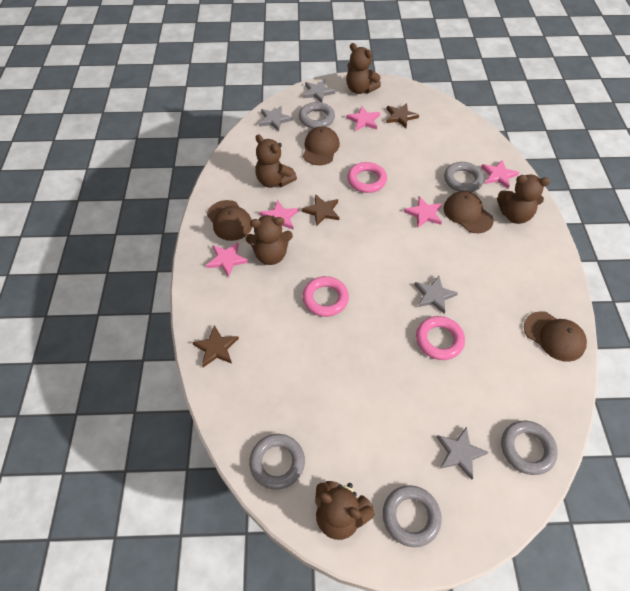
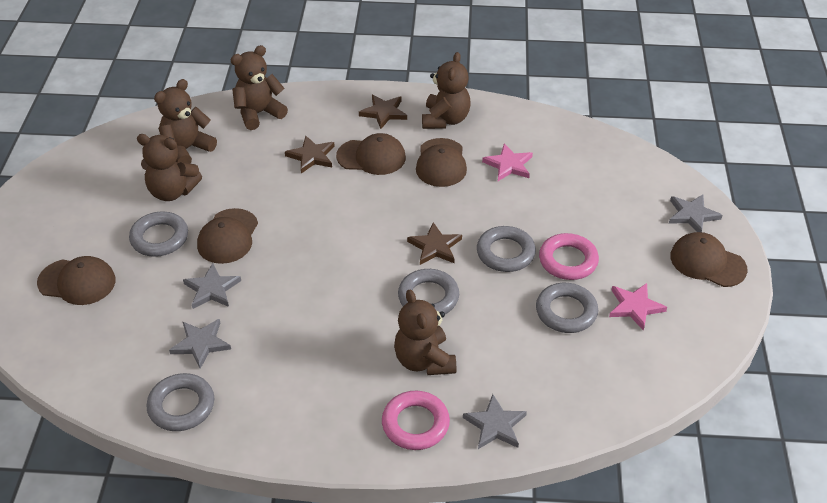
brown cap: 4 -> 5
pink ring: 3 -> 2
pink star: 5 -> 2

